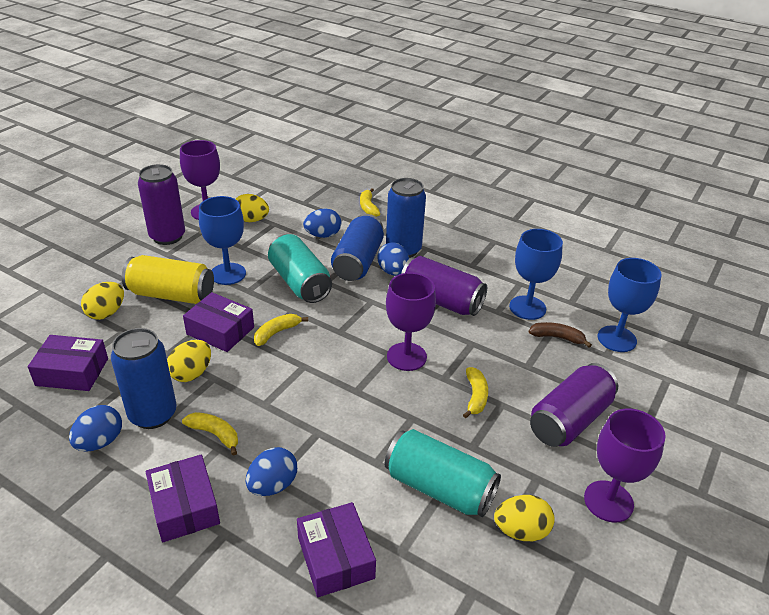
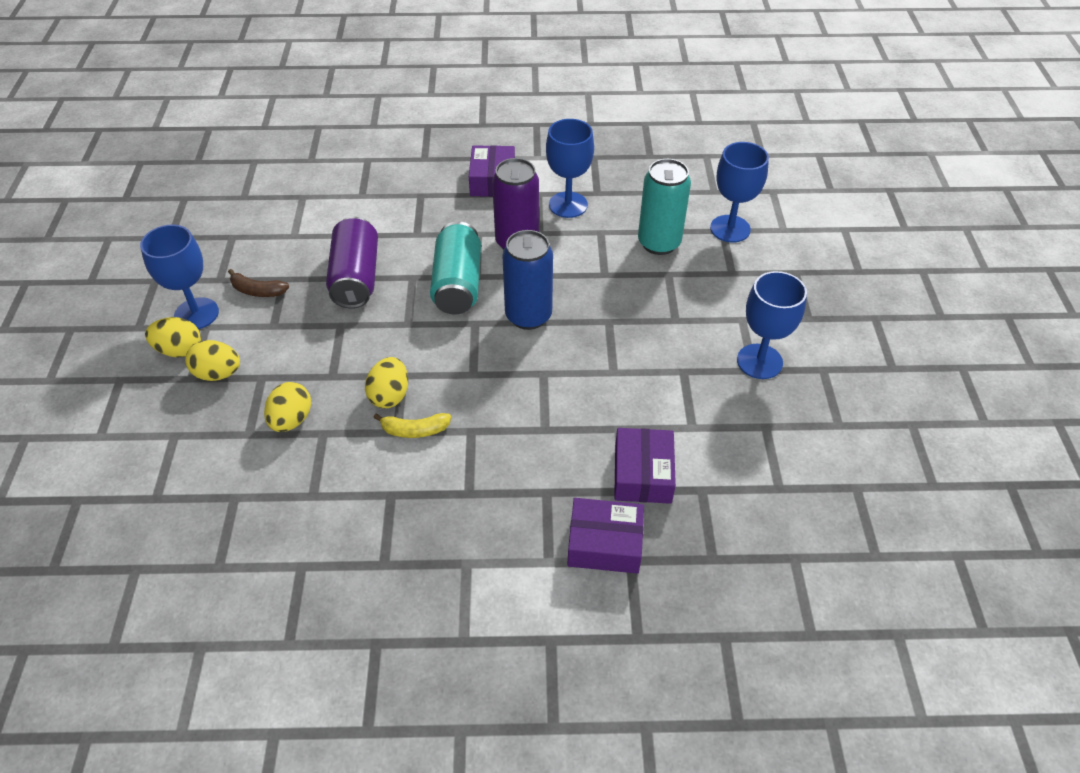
blue can: 3 -> 1
blue egg: 4 -> 0
blue goblet: 3 -> 4
purple box: 4 -> 3
purple can: 3 -> 2
purple goblet: 3 -> 0
yellow banana: 4 -> 1
yellow can: 1 -> 0

